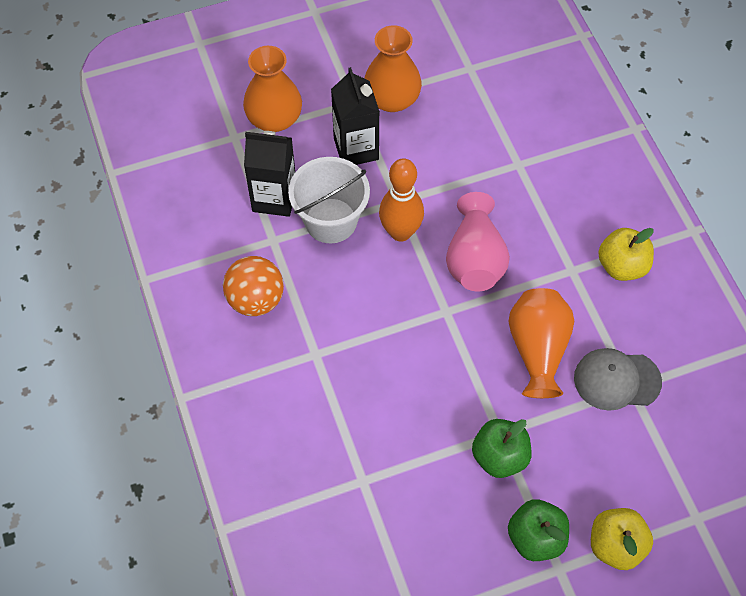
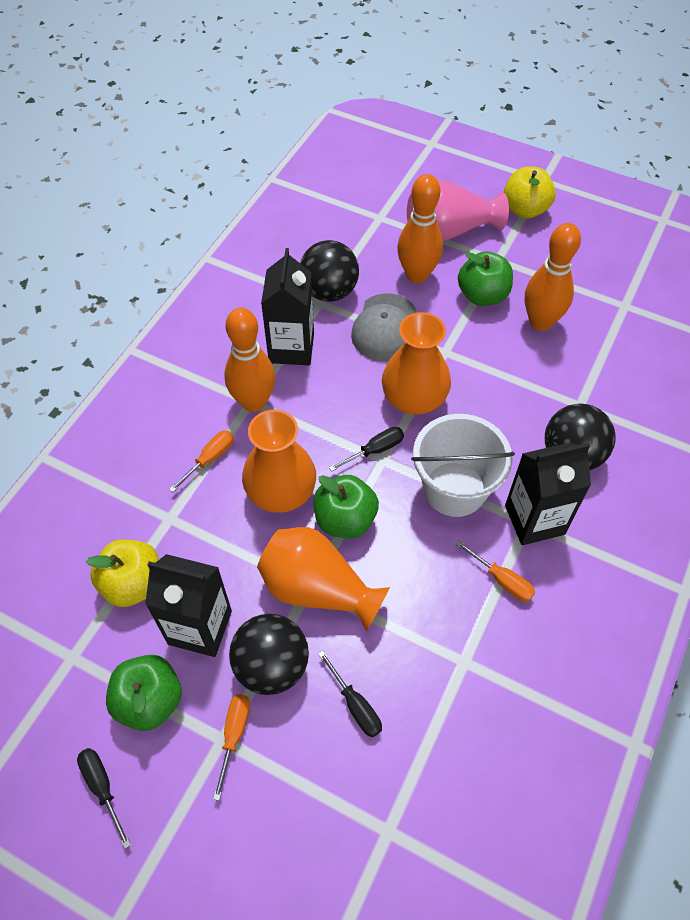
black ball: 0 -> 3
black carton: 2 -> 3
black screwdriver: 0 -> 3
green apple: 2 -> 3
orange ball: 1 -> 0
orange bowling pin: 1 -> 3
orange screwdriver: 0 -> 3

